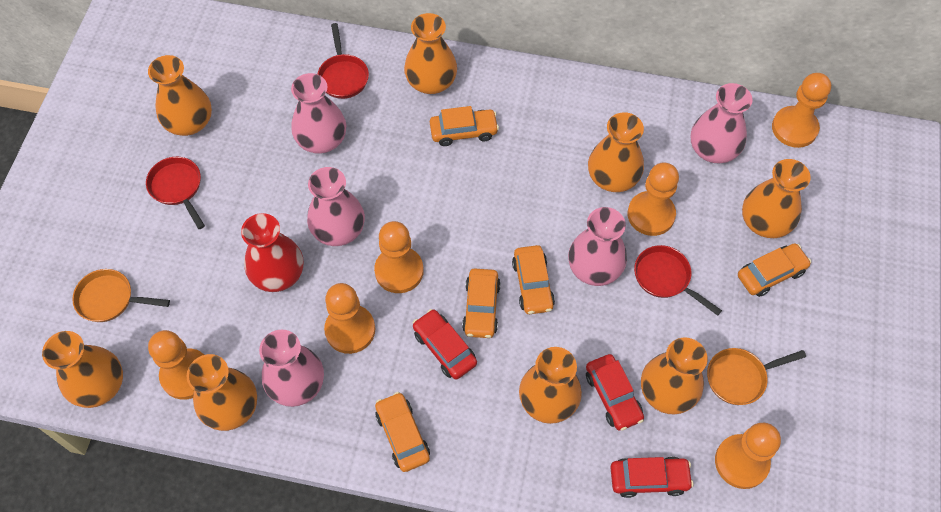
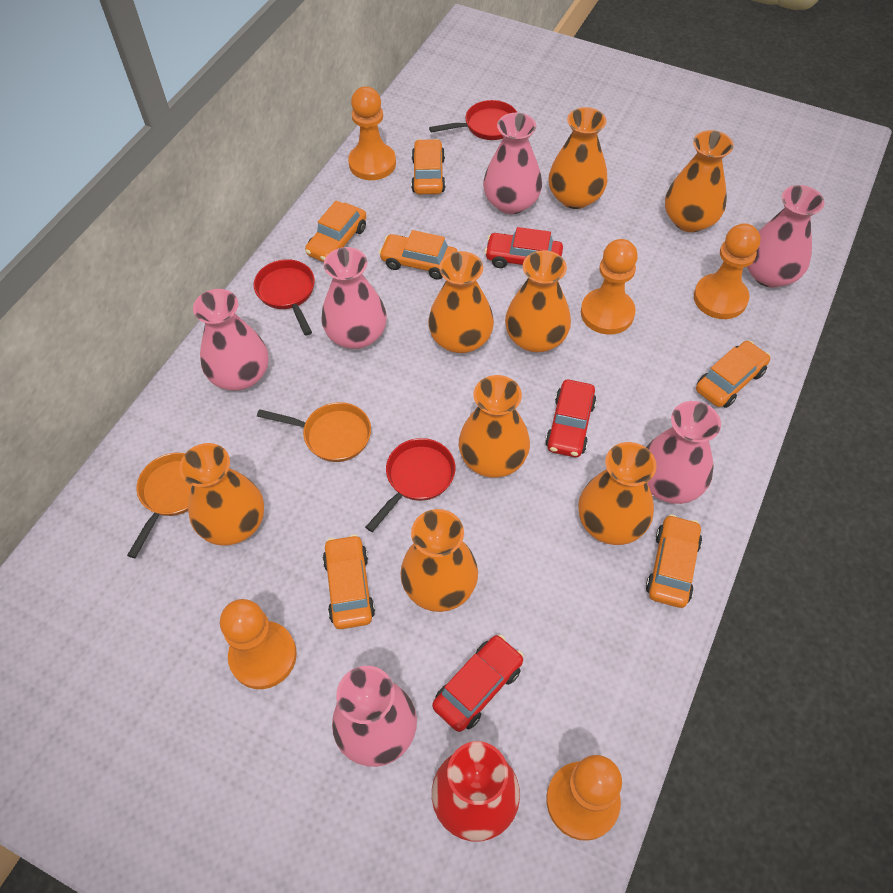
orange car: 5 -> 6
orange pawn: 6 -> 5
pink vase: 5 -> 6

